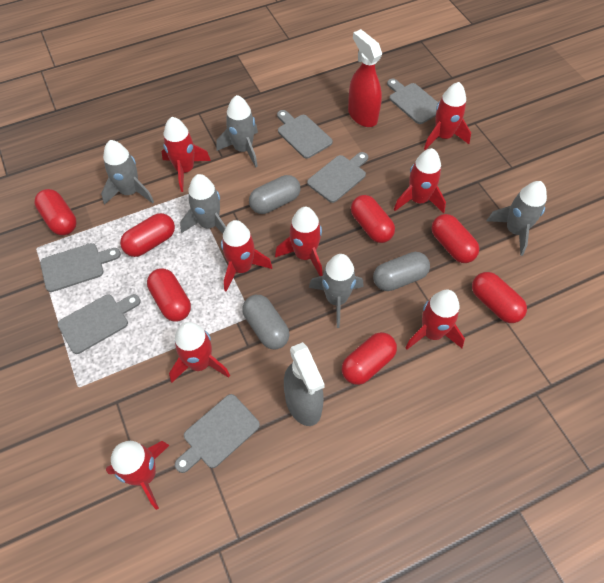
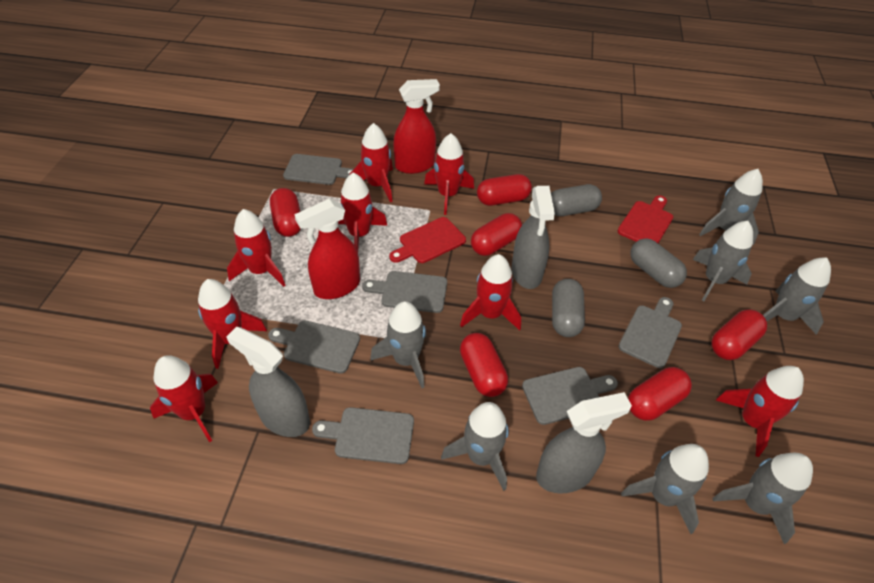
grey rocket: 5 -> 7
grey spray bottle: 1 -> 3
red capsule: 7 -> 6
red cutting board: 0 -> 2
red spray bottle: 1 -> 2

